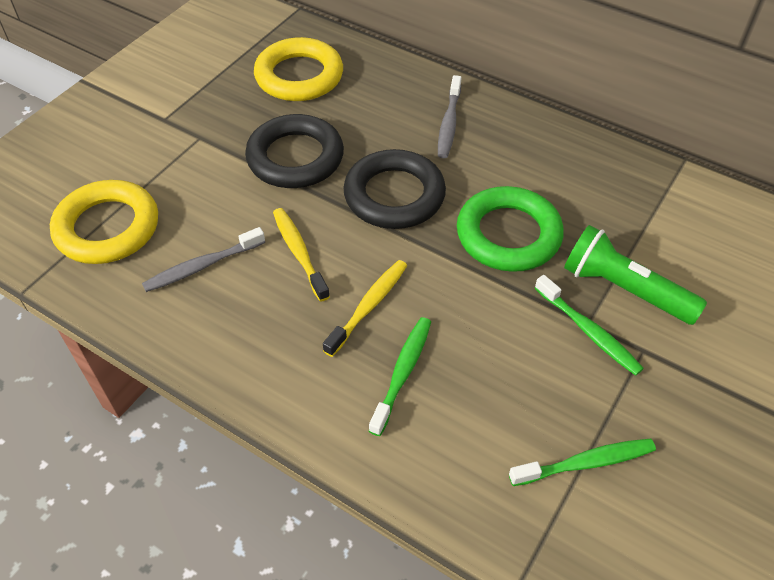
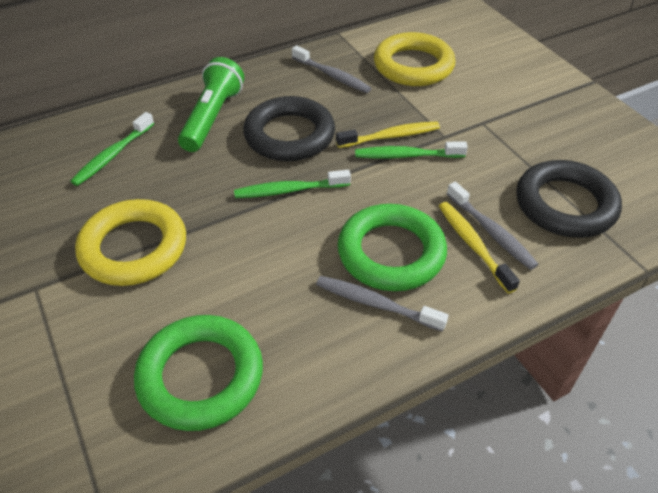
green ring: 1 -> 2
grey toothbrush: 2 -> 3

